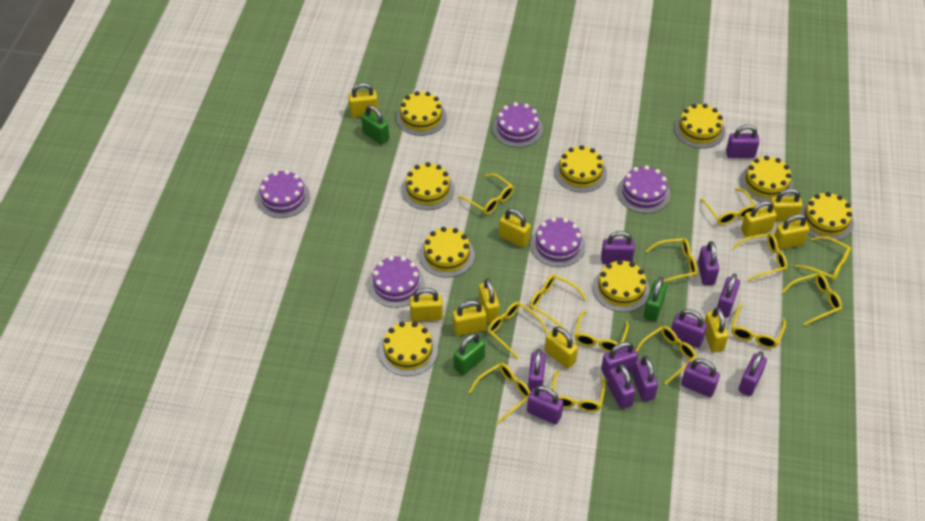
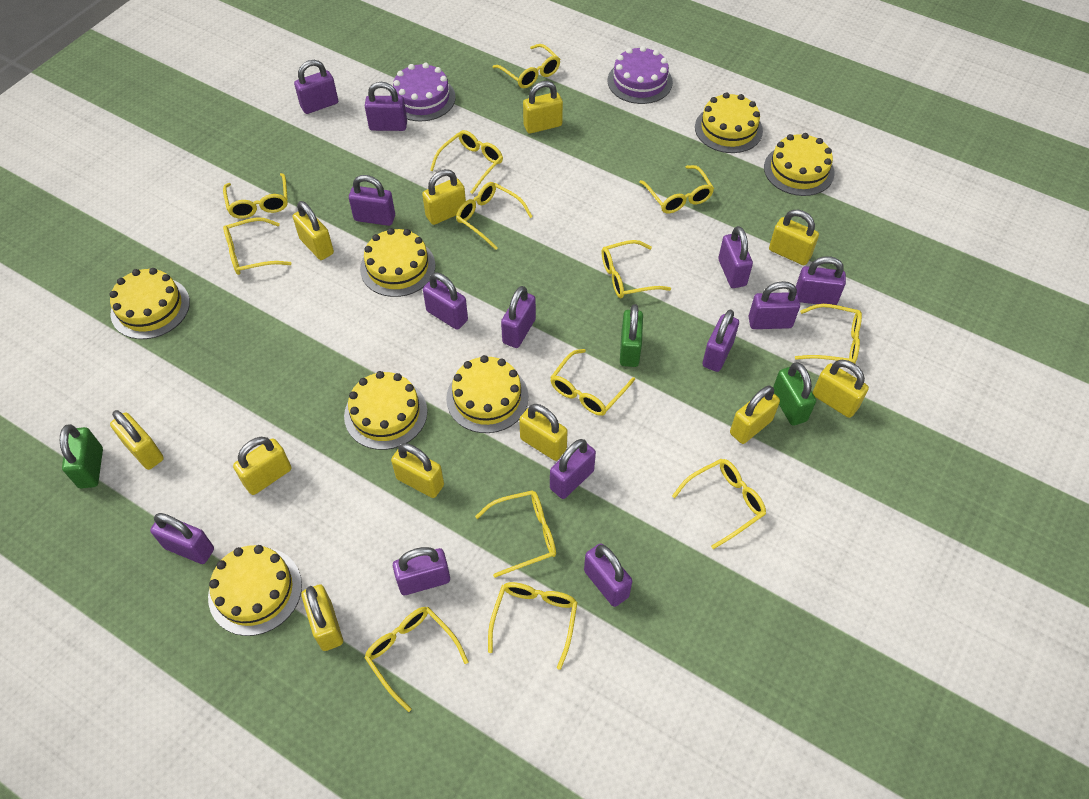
purple cake: 5 -> 2
purple padlock: 12 -> 13
yellow cake: 9 -> 7
yellow padlock: 10 -> 11

